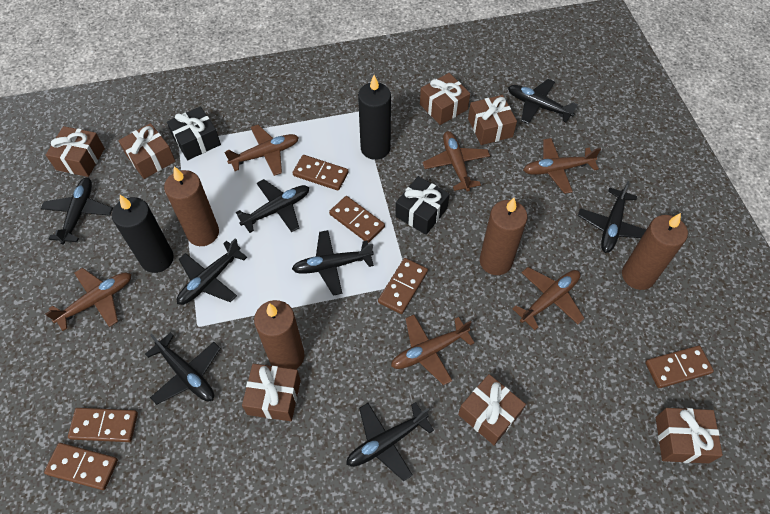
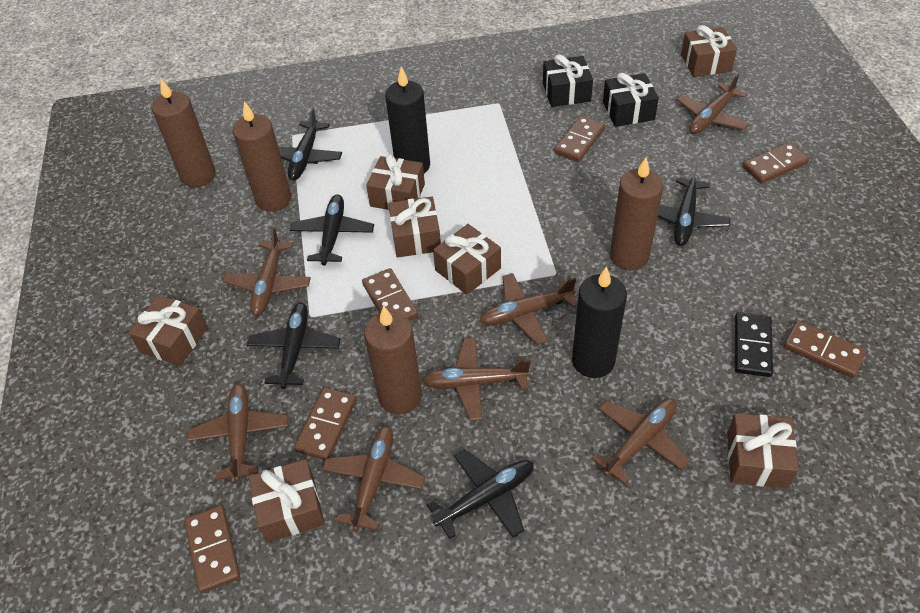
black domino: 0 -> 1
black plane: 8 -> 5
brown plane: 6 -> 7

